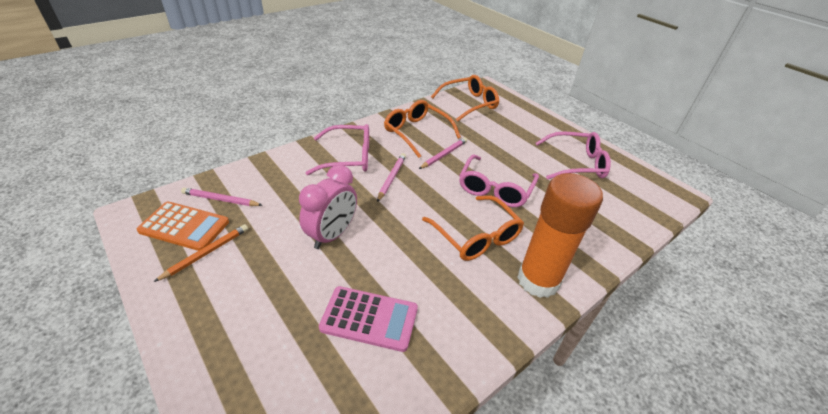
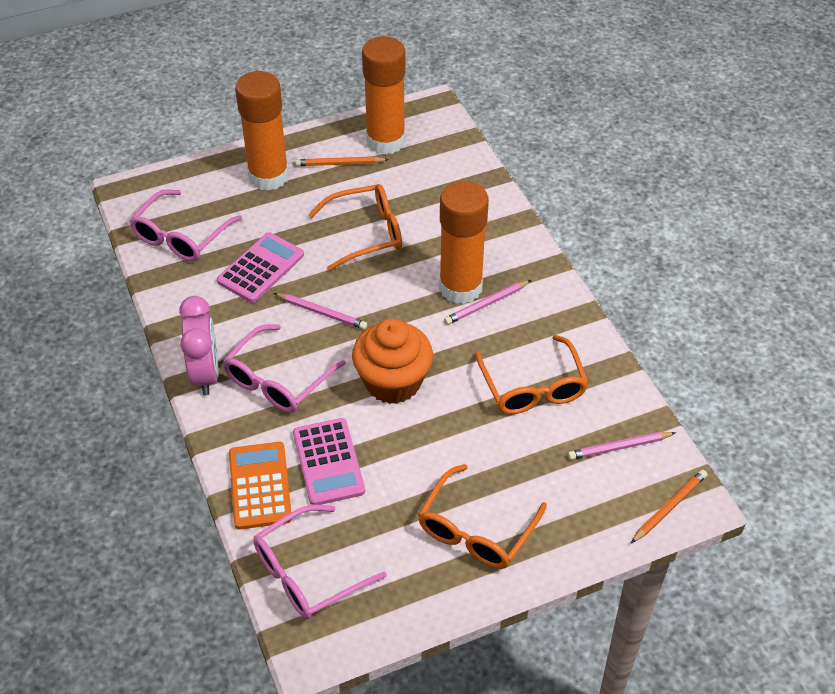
orange cupcake: 0 -> 1
orange glue stick: 1 -> 3
orange pencil: 1 -> 2
pink calculator: 1 -> 2

